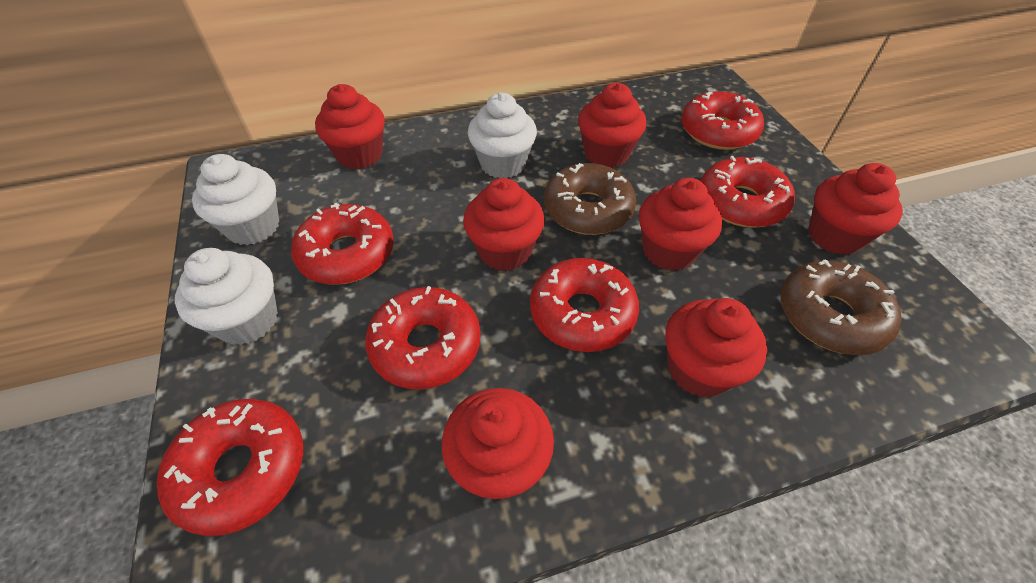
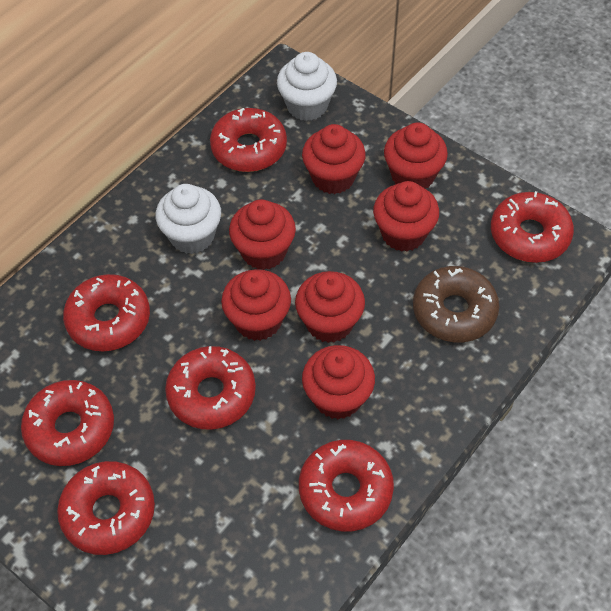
brown donut: 2 -> 1
red donut: 6 -> 7
white cupcake: 3 -> 2

